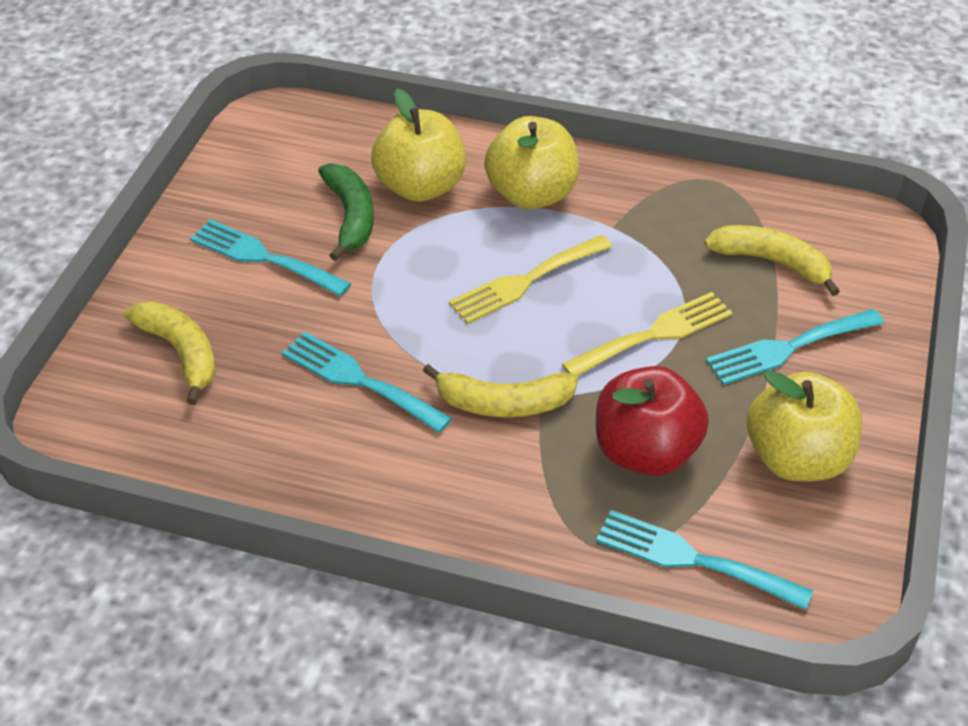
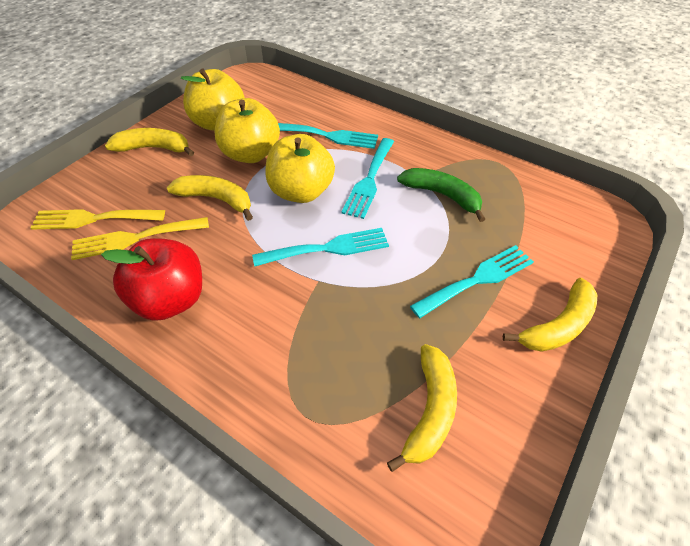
yellow banana: 3 -> 4

